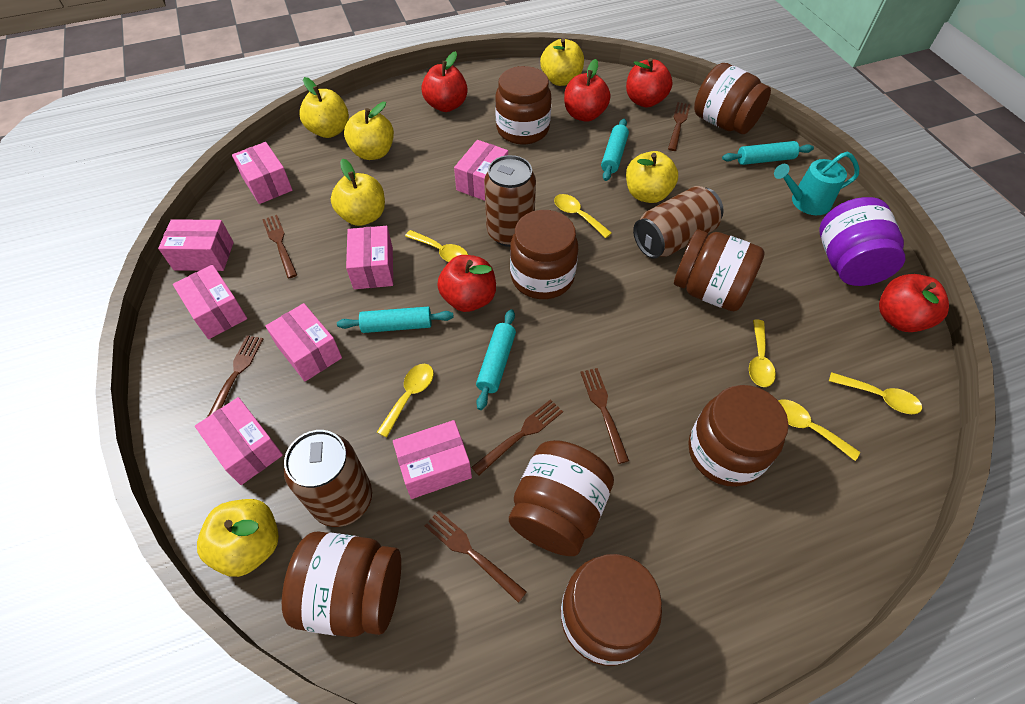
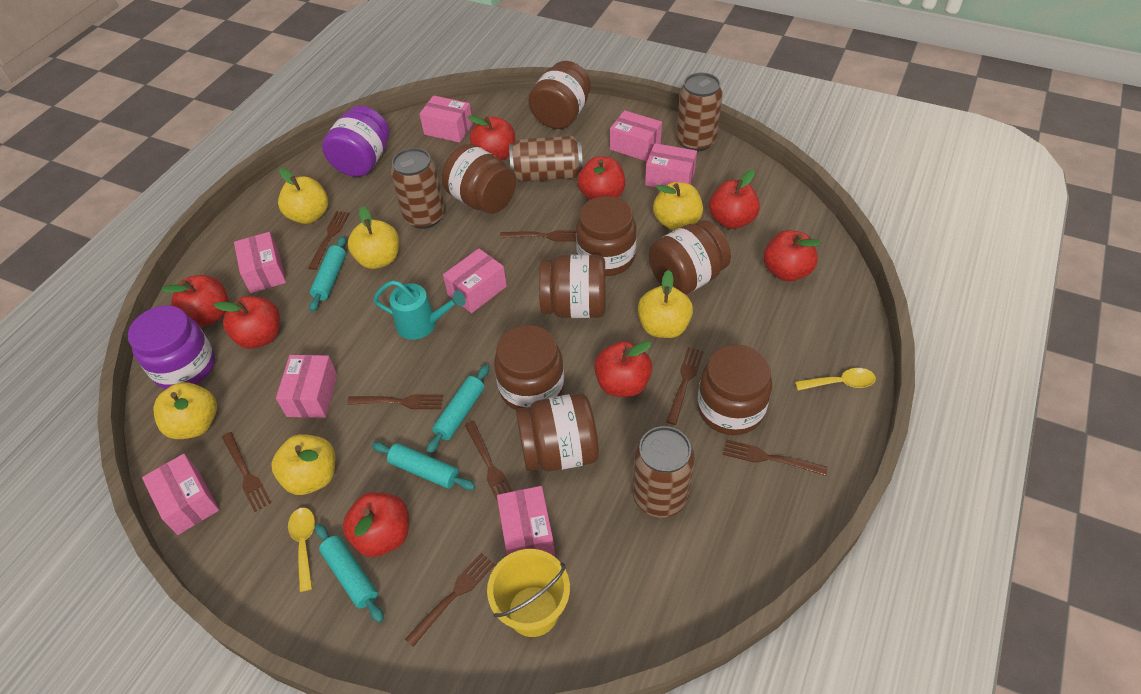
brown can: 3 -> 4
brown fork: 6 -> 8
purple jar: 1 -> 2
red apple: 5 -> 8
yellow bucket: 0 -> 1
yellow spoon: 6 -> 2

